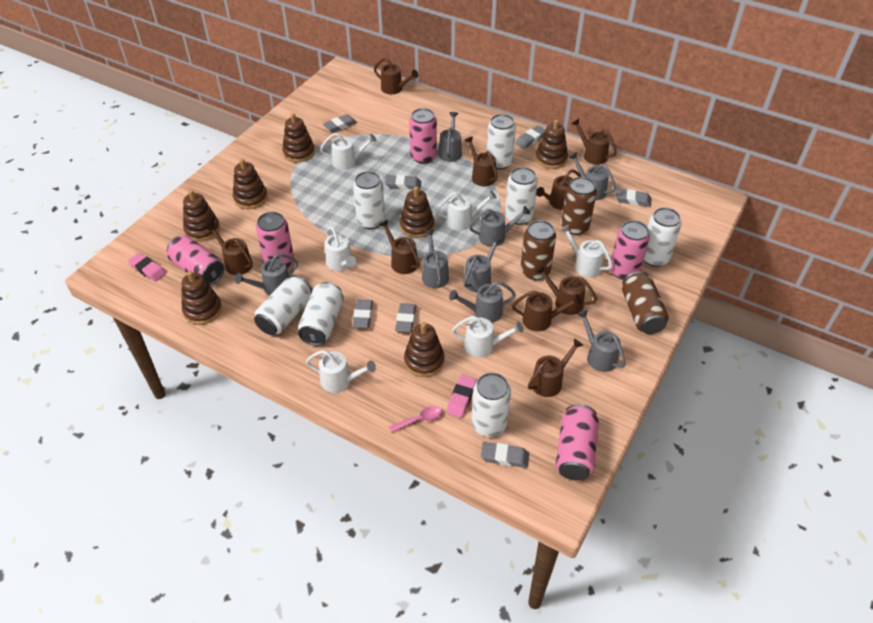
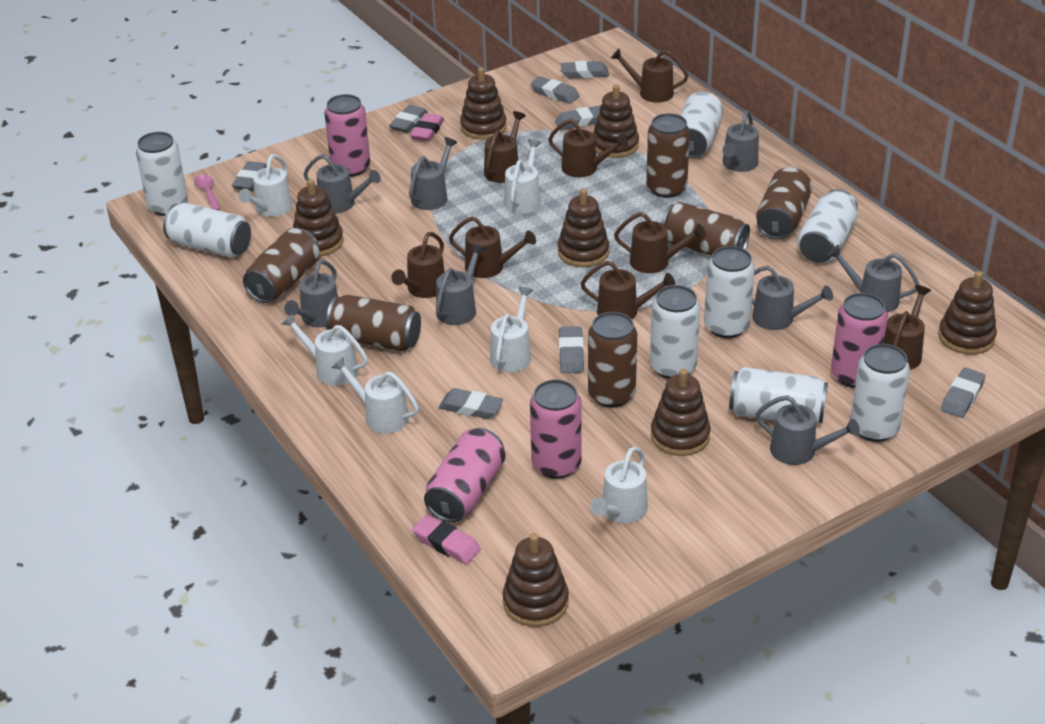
brown can: 3 -> 6
brown watering can: 9 -> 8
grey eraser: 7 -> 8
pink can: 5 -> 4
white can: 7 -> 8

